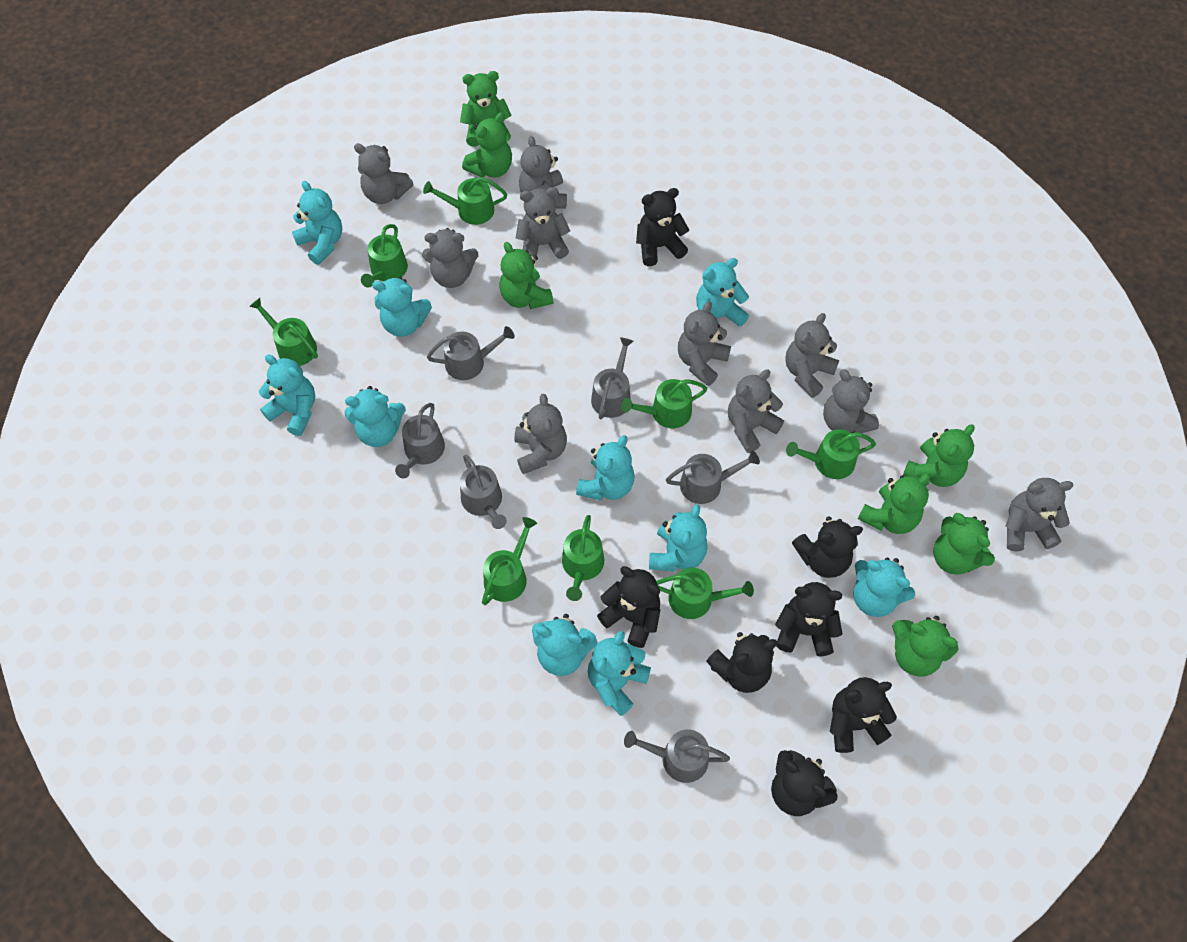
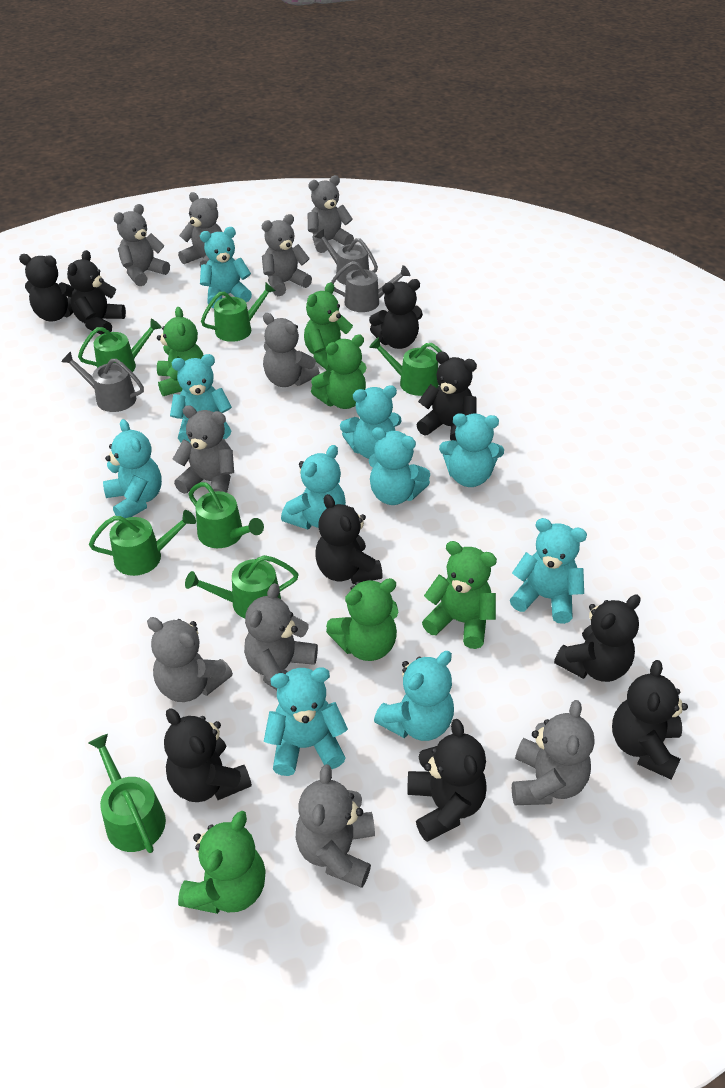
black teddy bear: 7 -> 9
green teddy bear: 7 -> 6
green watering can: 8 -> 7
grey watering can: 6 -> 3

